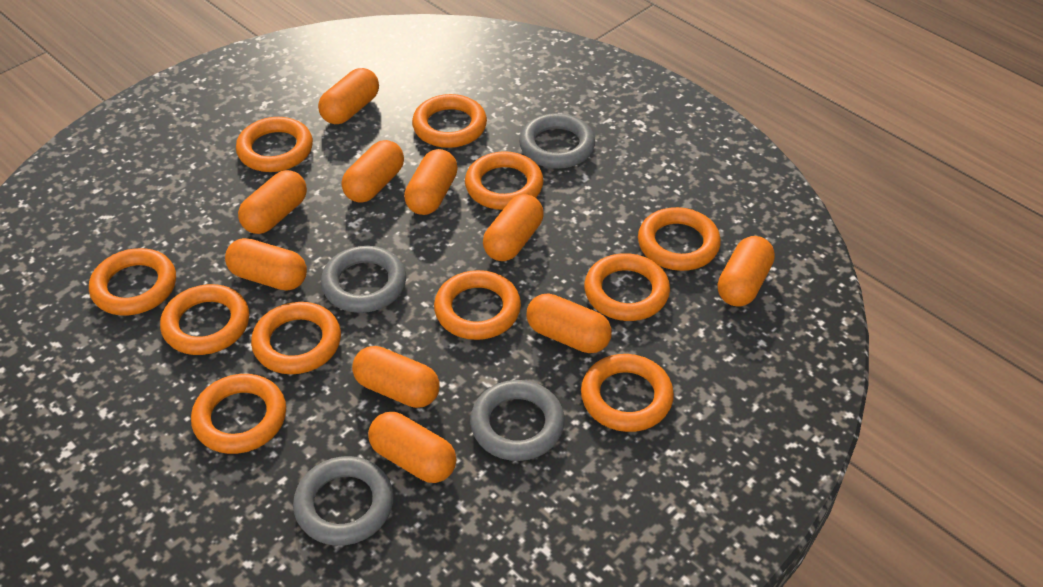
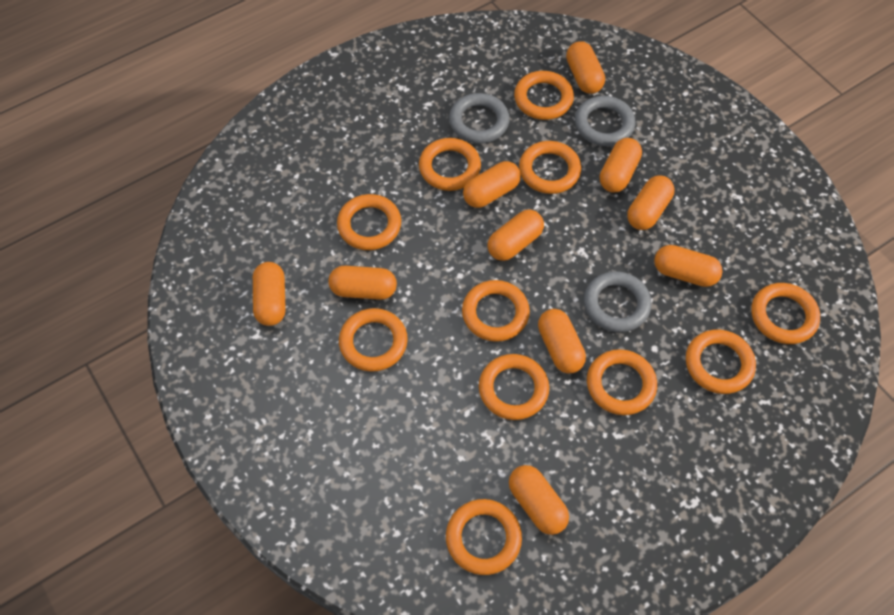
grey ring: 4 -> 3

